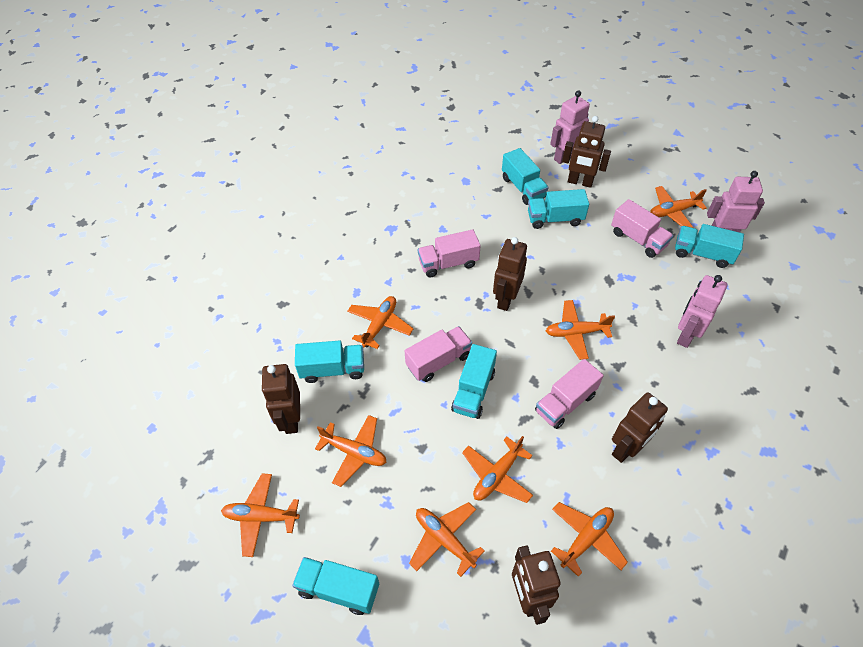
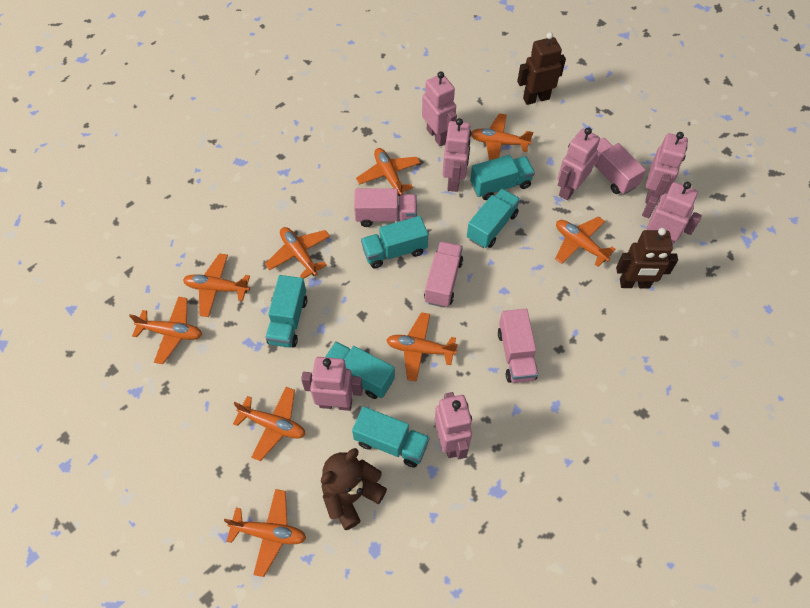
brown robot: 5 -> 2
brown teddy bear: 0 -> 1
orange plane: 8 -> 9
pink robot: 3 -> 7

